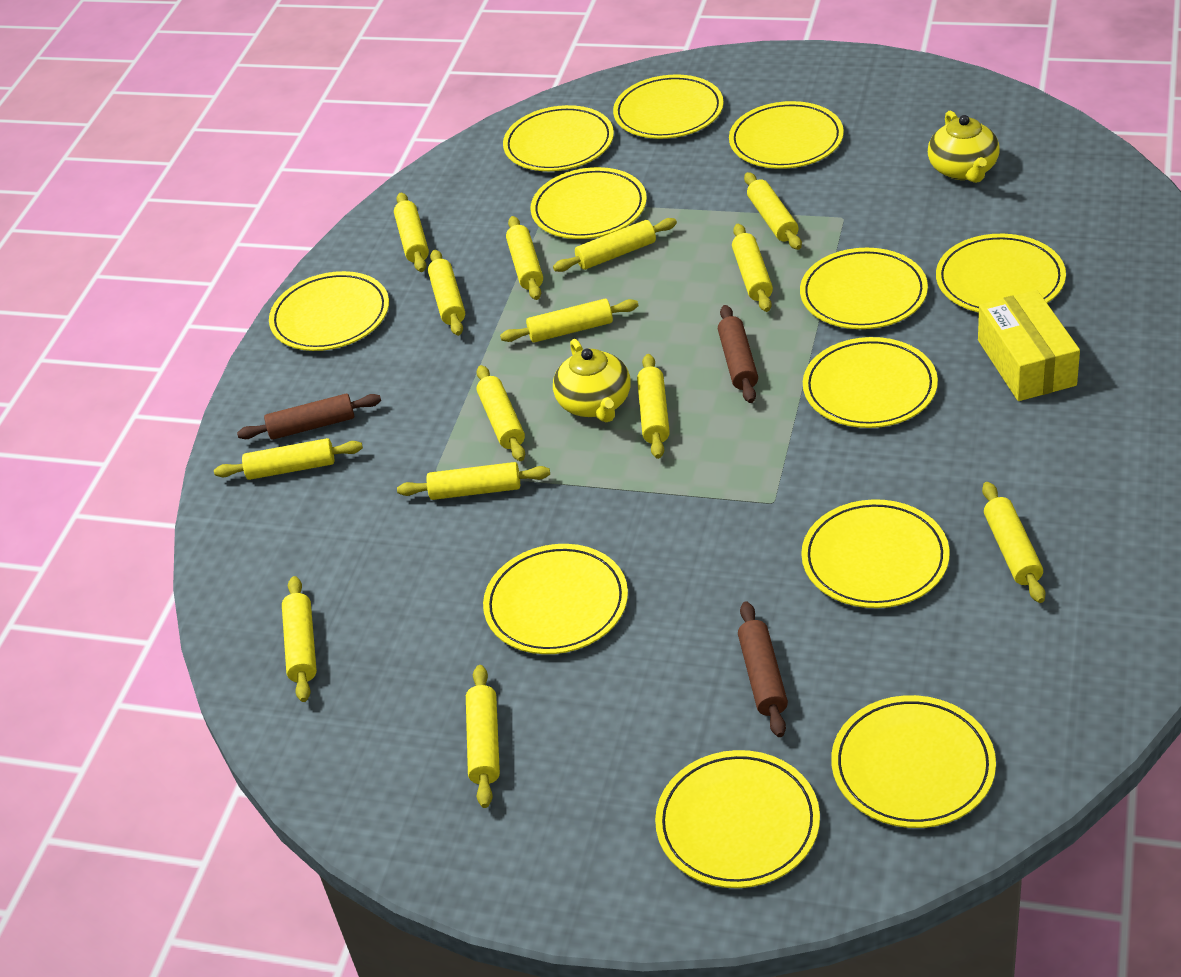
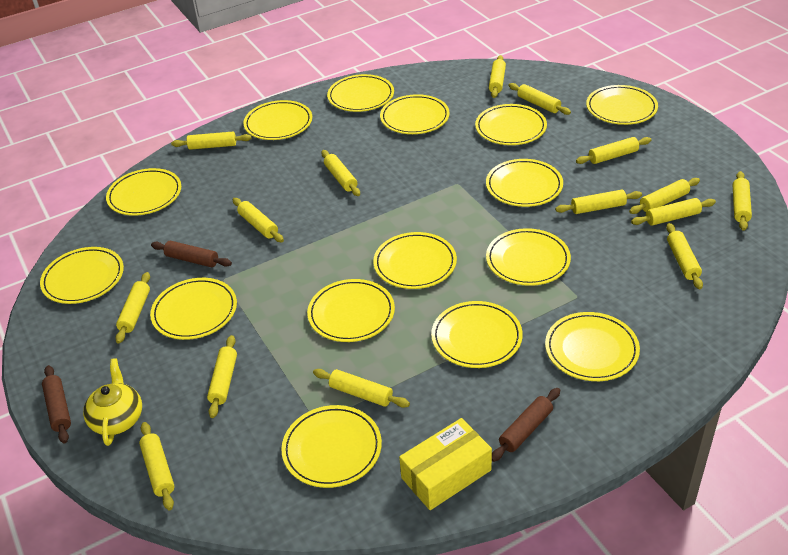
yellow plate: 12 -> 15
yellow rolling pin: 14 -> 15
yellow teapot: 2 -> 1

